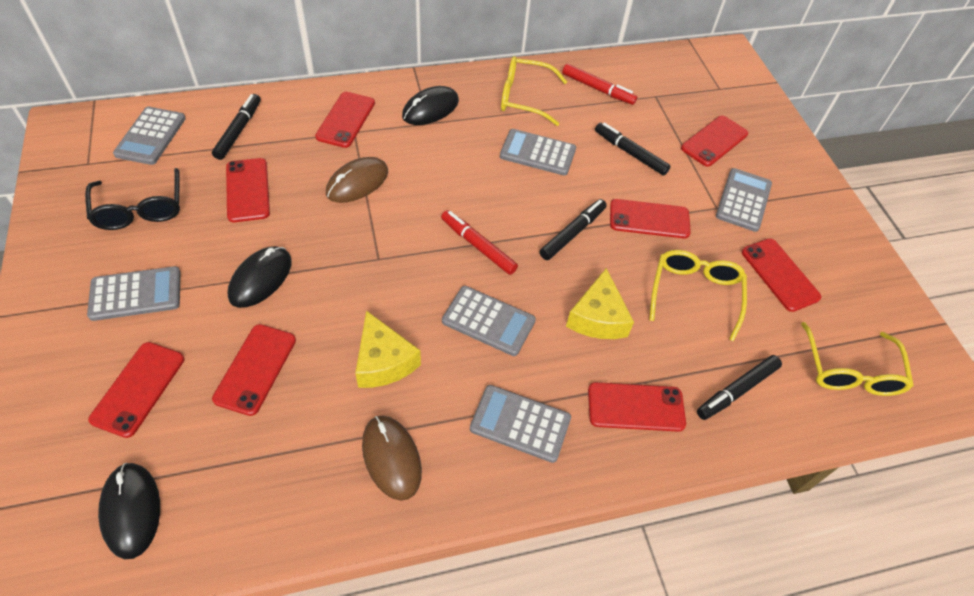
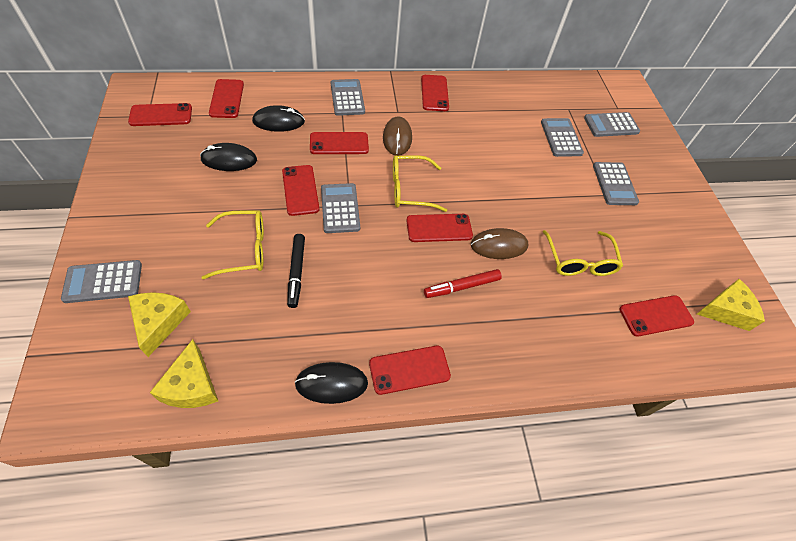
black glasses: 1 -> 0
black marker: 4 -> 1
red marker: 2 -> 1
yellow cheese: 2 -> 3

